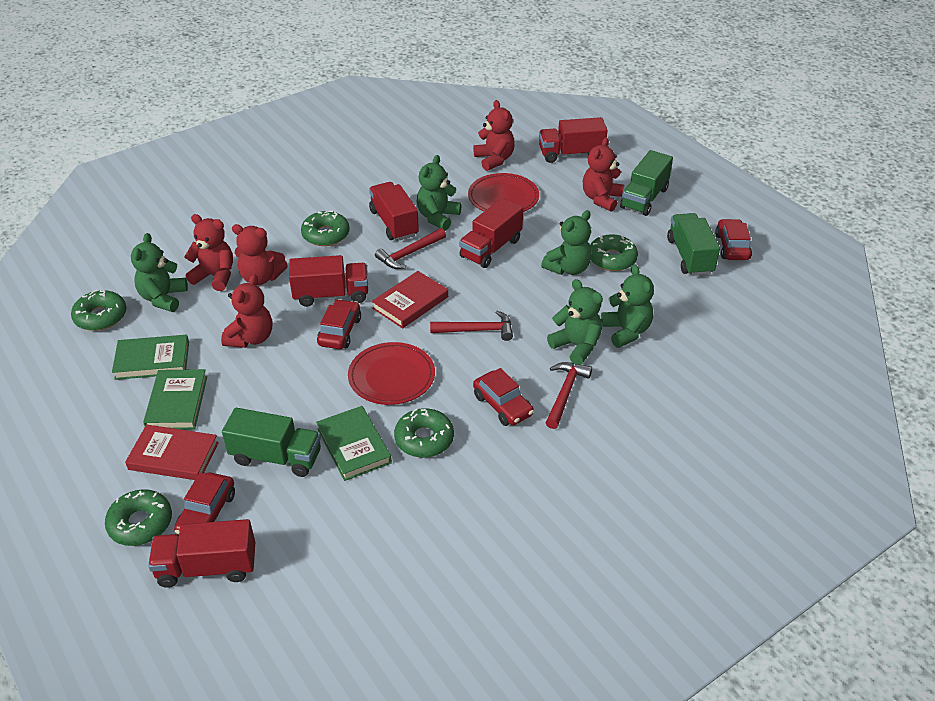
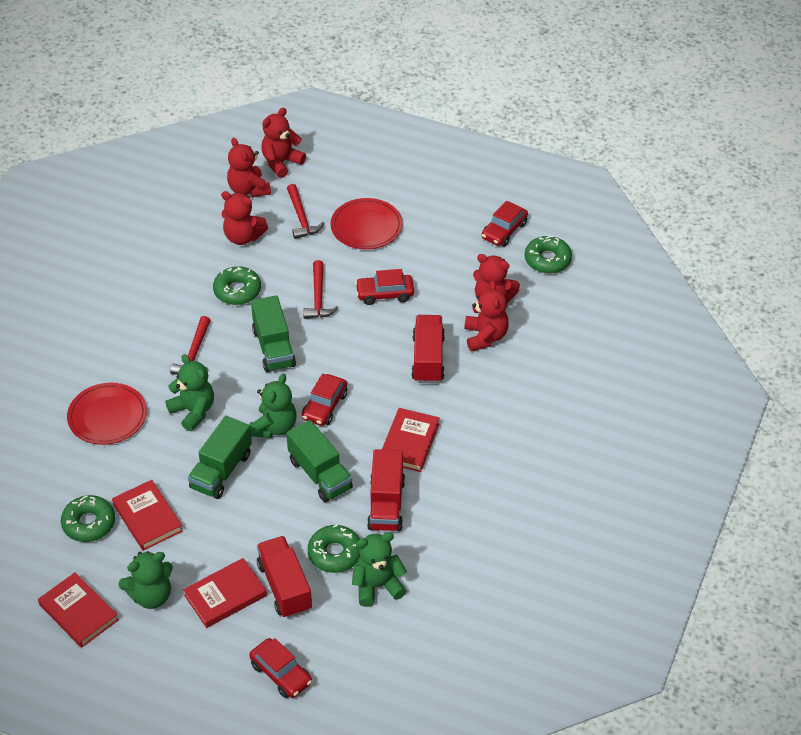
green book: 3 -> 0
green donut: 5 -> 4
green teddy bear: 5 -> 4
red book: 2 -> 4
red truck: 5 -> 3

